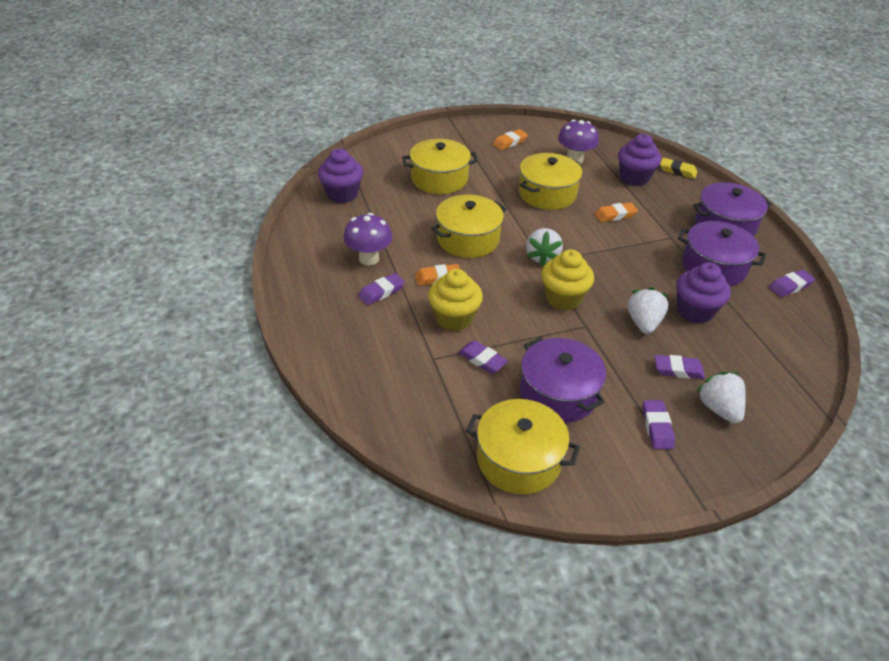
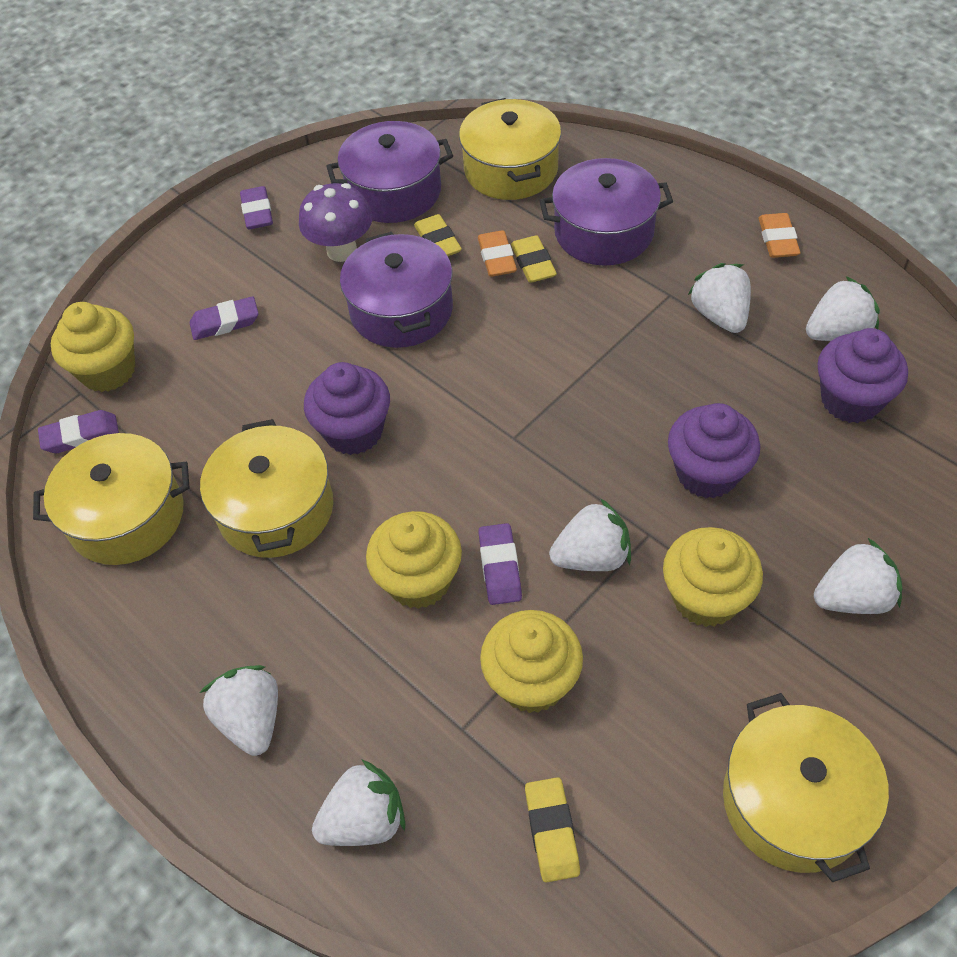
orange eraser: 3 -> 2
purple eraser: 5 -> 4
purple mushroom: 2 -> 1
white strawberry: 3 -> 6
yellow cupcake: 2 -> 4
yellow eraser: 1 -> 3

